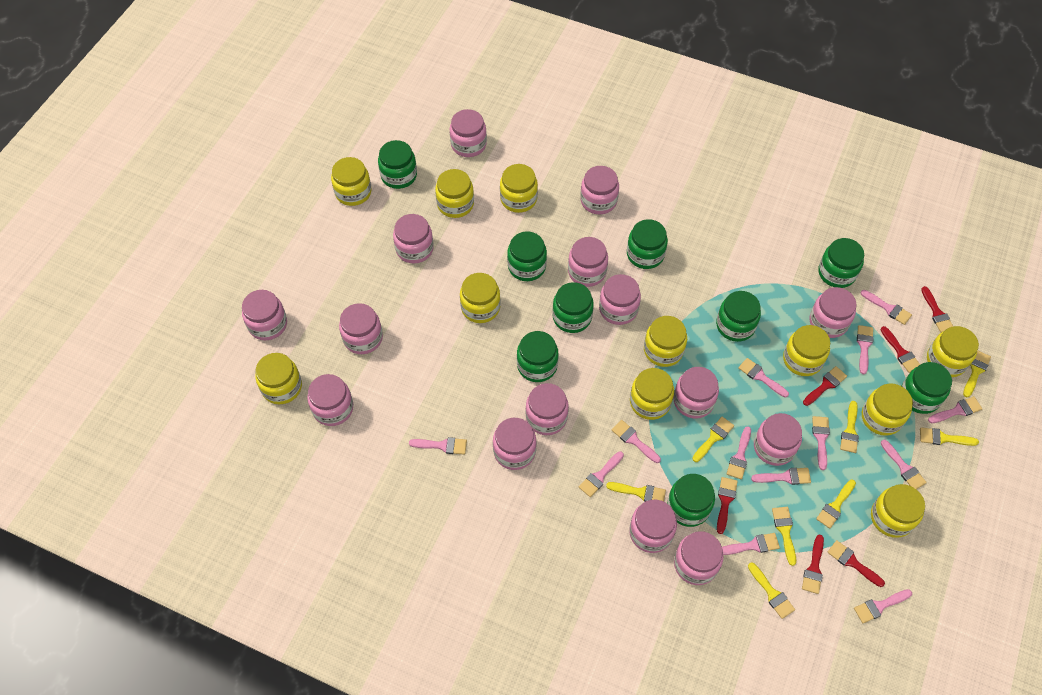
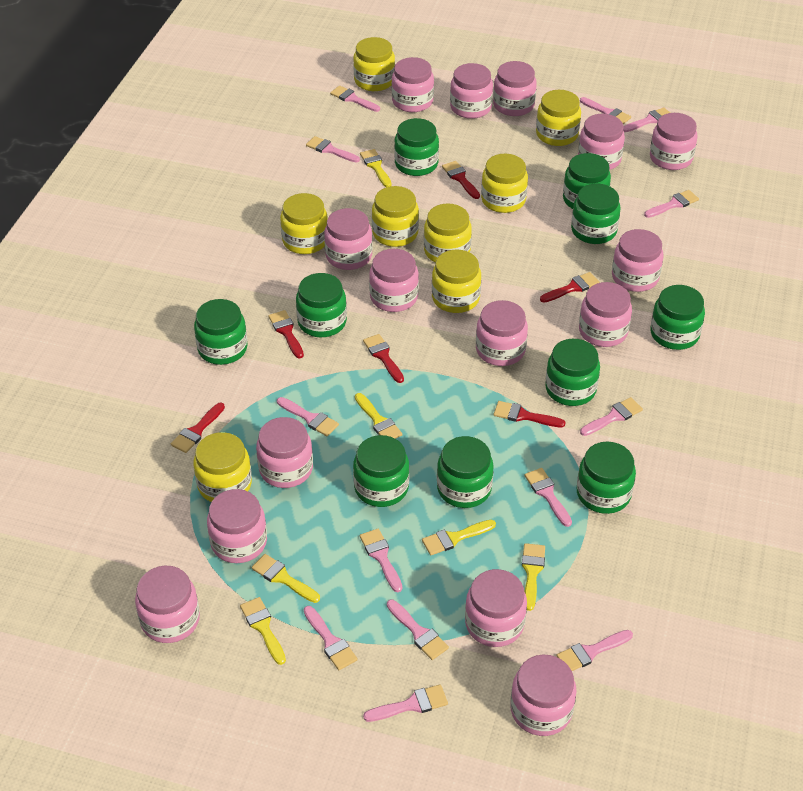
green jar: 9 -> 10
yellow brush: 8 -> 6
yellow jar: 11 -> 8

